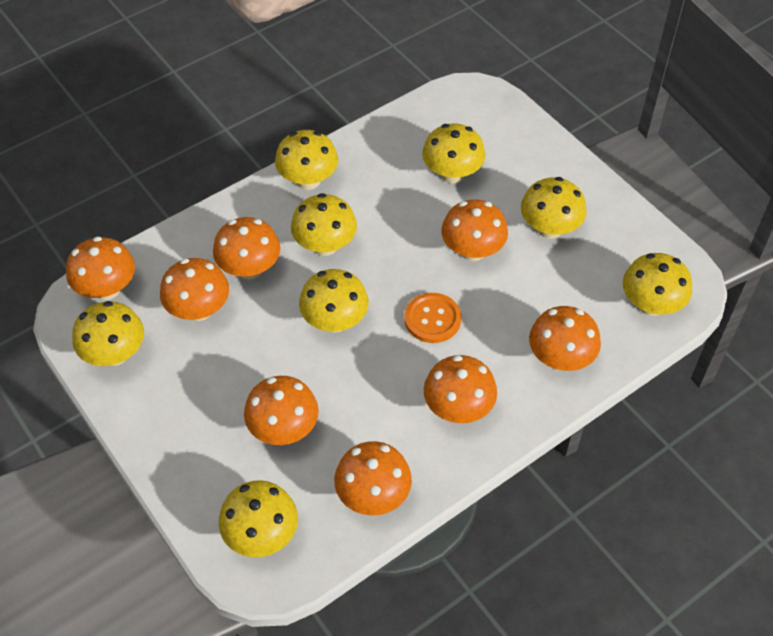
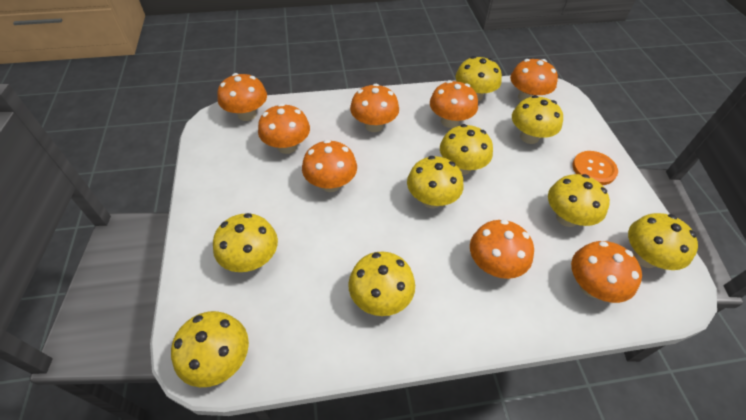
yellow mushroom: 8 -> 9

